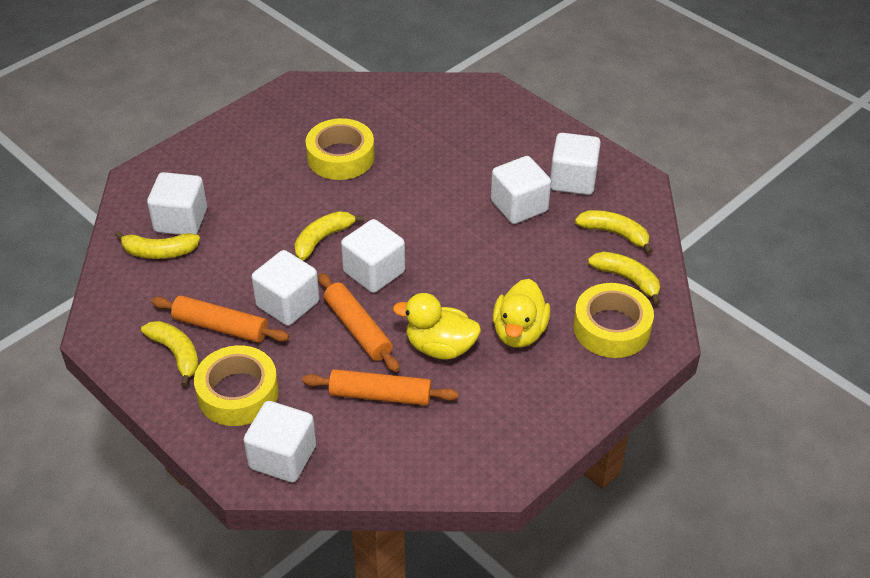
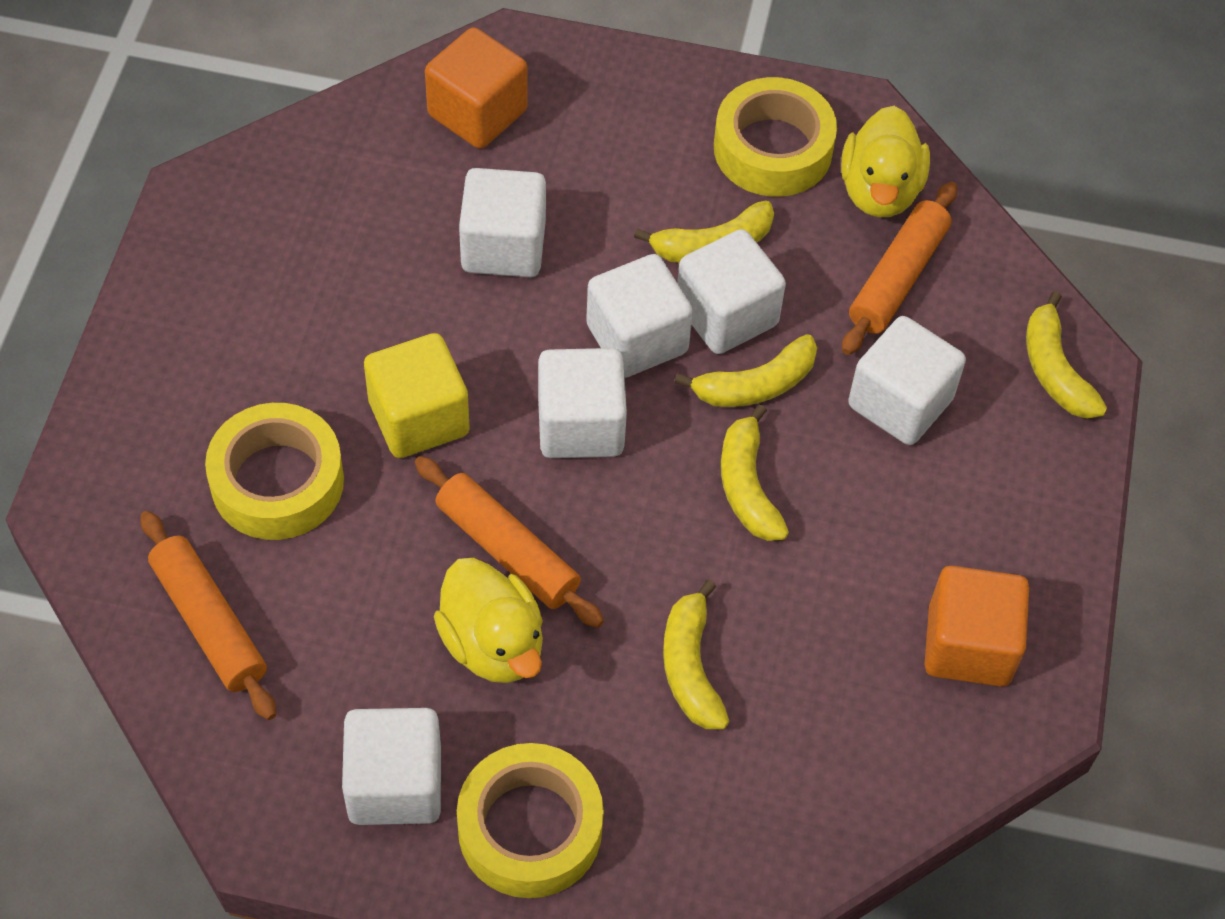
orange cube: 0 -> 2
yellow cube: 0 -> 1

